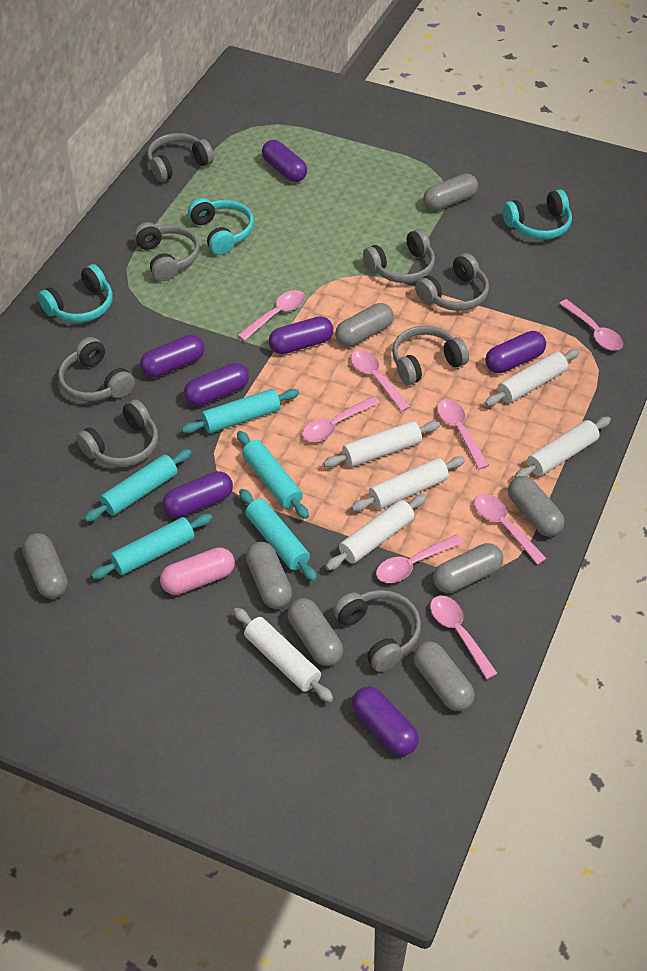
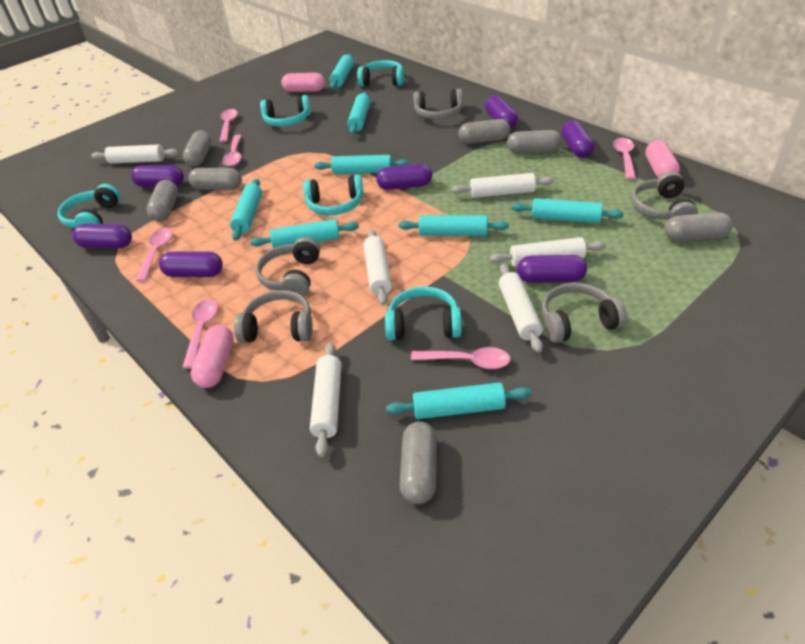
grey capsule: 8 -> 7
grey headphones: 8 -> 5
pink capsule: 1 -> 3
pink spoon: 8 -> 6
turquoise headphones: 3 -> 5
turquoise rolling pin: 5 -> 8

